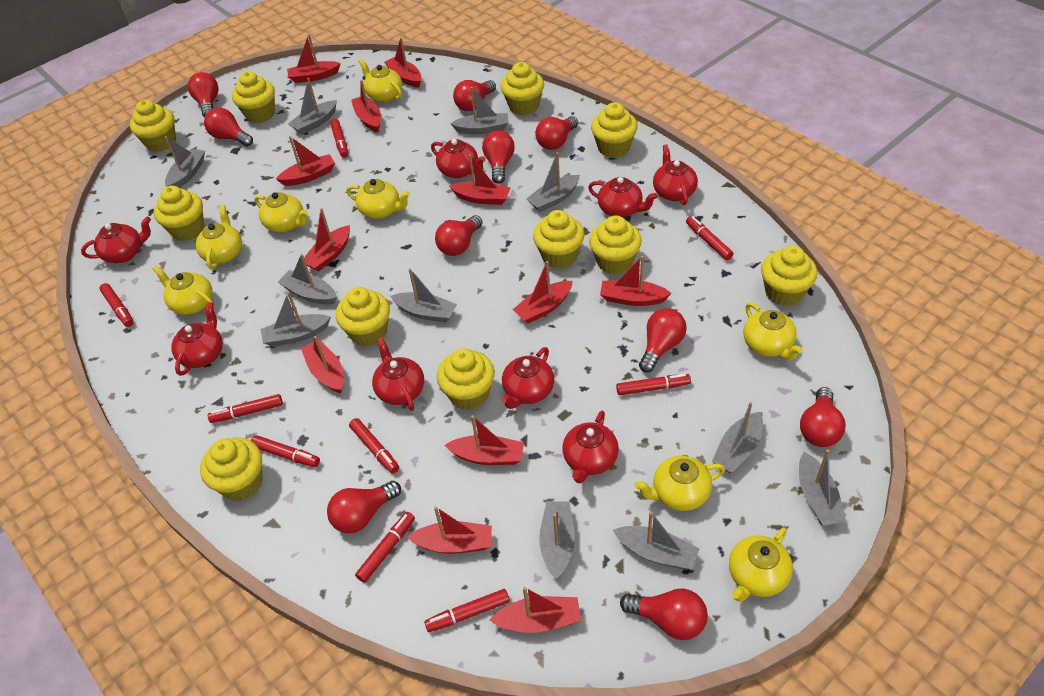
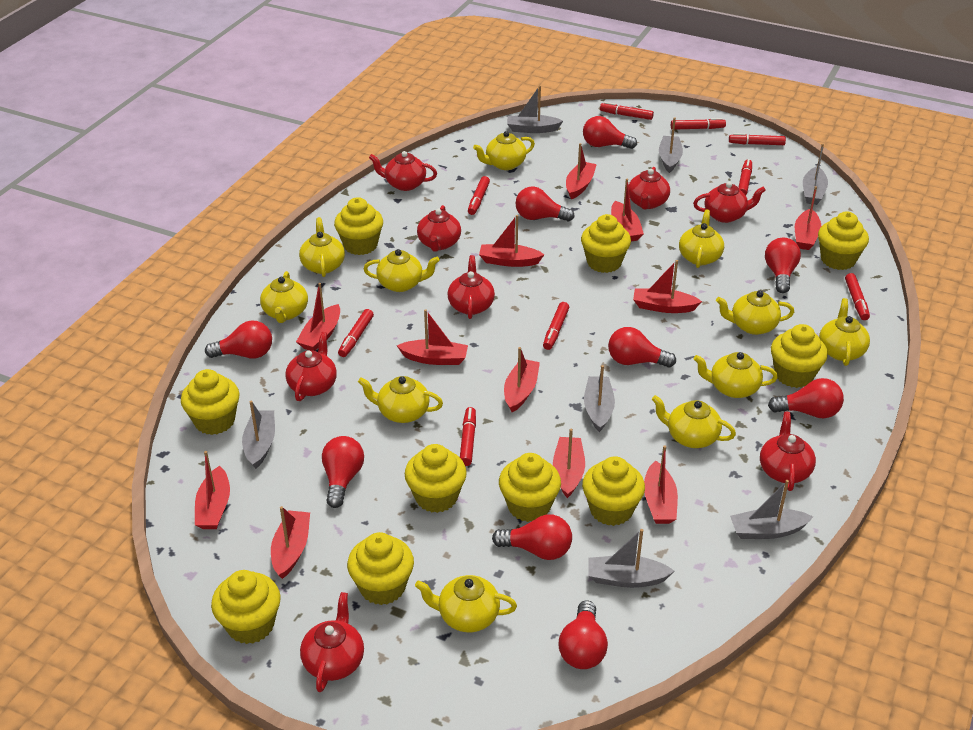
grey boat: 11 -> 7
red light bulb: 10 -> 9
yellow cupcake: 11 -> 10
yellow teapot: 8 -> 11

